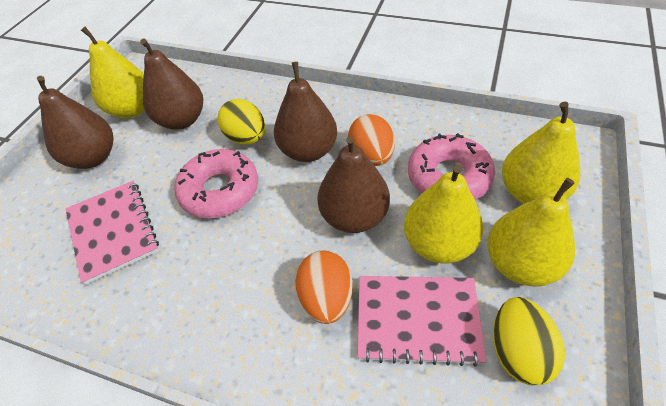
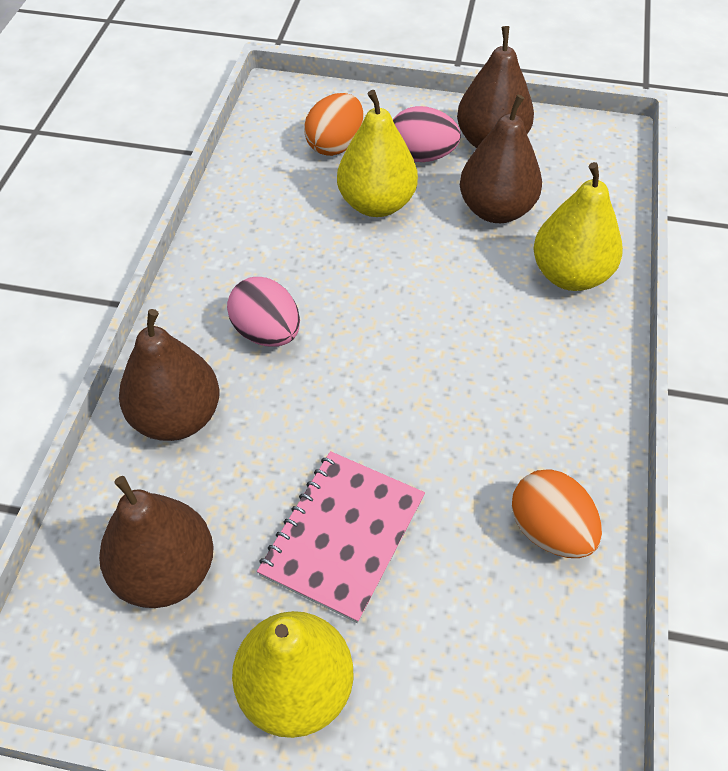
pink donut: 2 -> 0
pink egg: 0 -> 2
pink notebook: 2 -> 1
yellow egg: 2 -> 0
yellow pear: 4 -> 3

